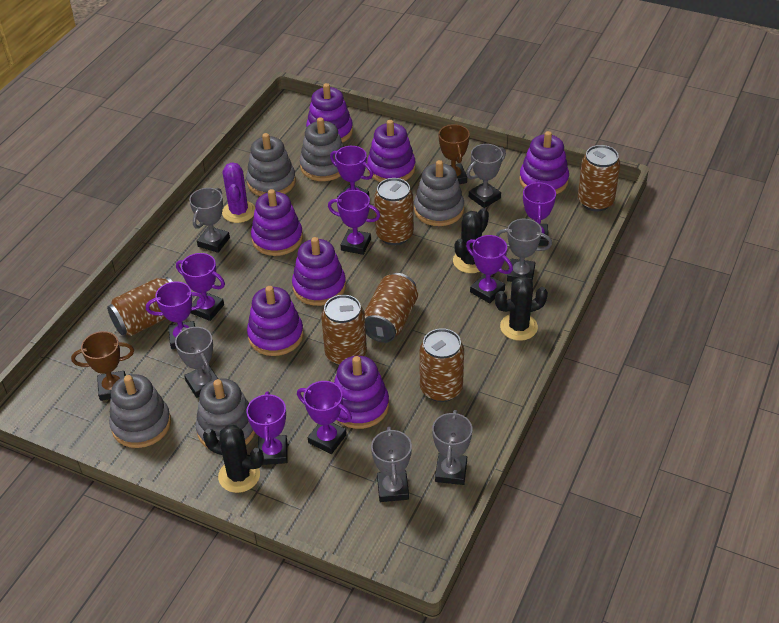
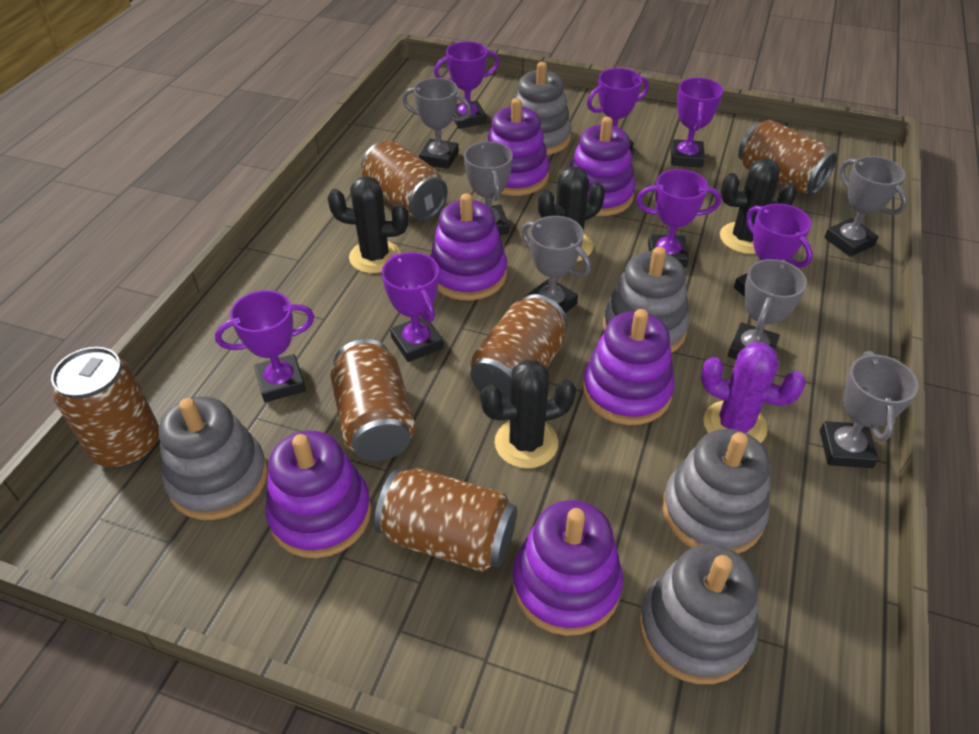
black cactus: 3 -> 4
brown trophy: 2 -> 0
purple stacking toy: 7 -> 6
purple trophy: 8 -> 7

